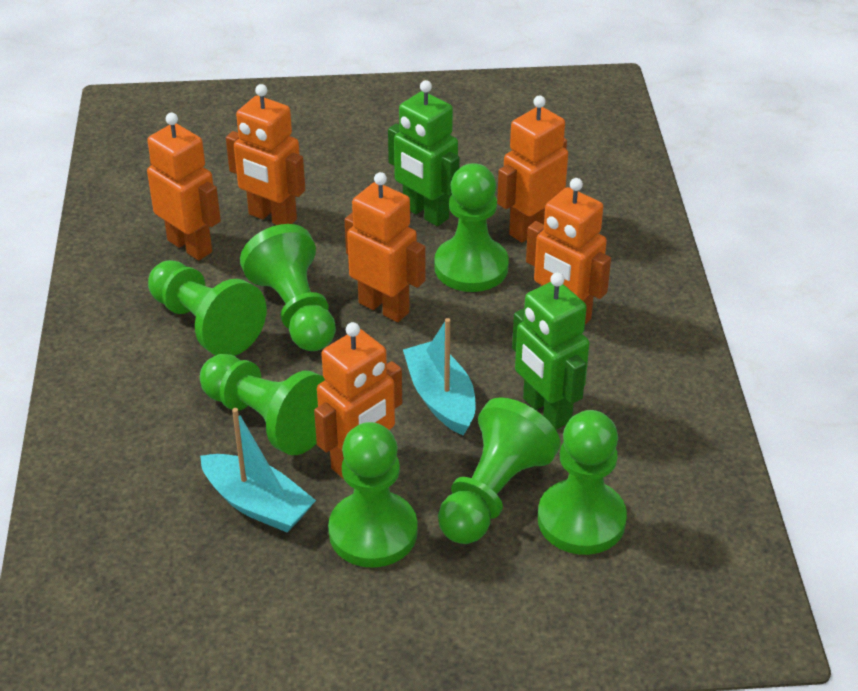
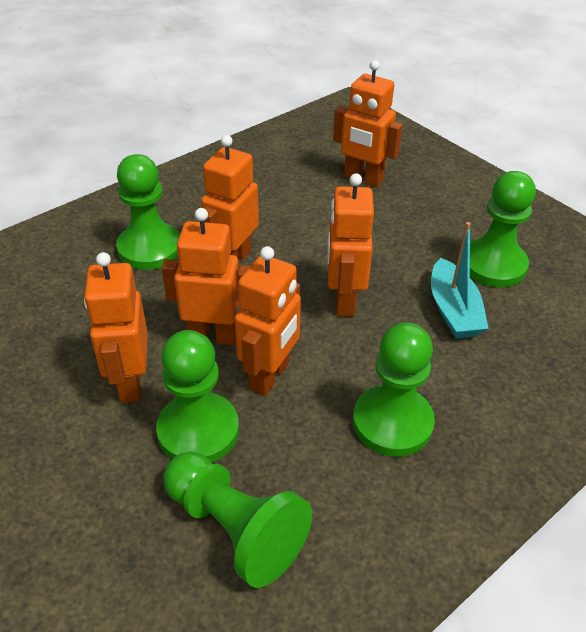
green pawn: 7 -> 5
green robot: 2 -> 0
turquoise boat: 2 -> 1

